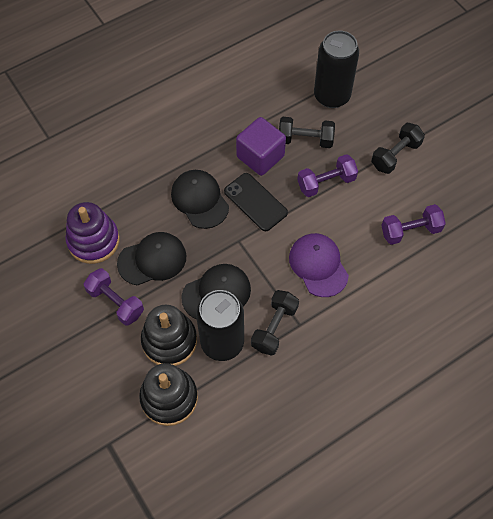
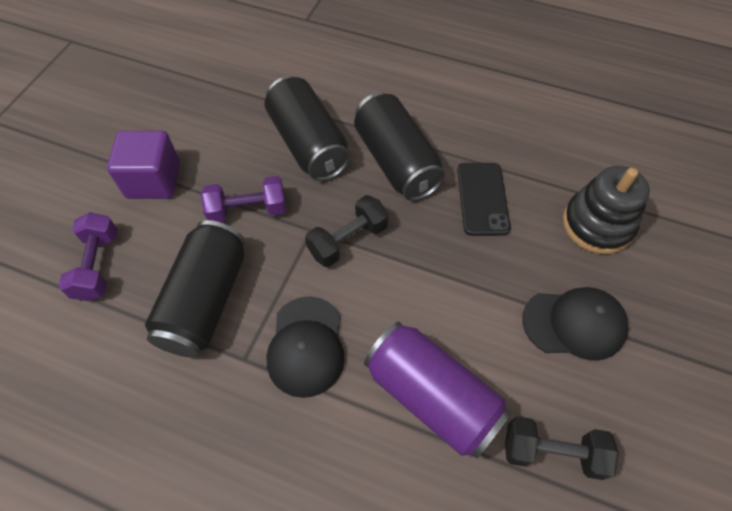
black can: 2 -> 3
black cap: 3 -> 2
black dumbbell: 3 -> 2
black stacking toy: 2 -> 1
purple can: 0 -> 1
purple cap: 1 -> 0
purple dumbbell: 3 -> 2
purple stacking toy: 1 -> 0

